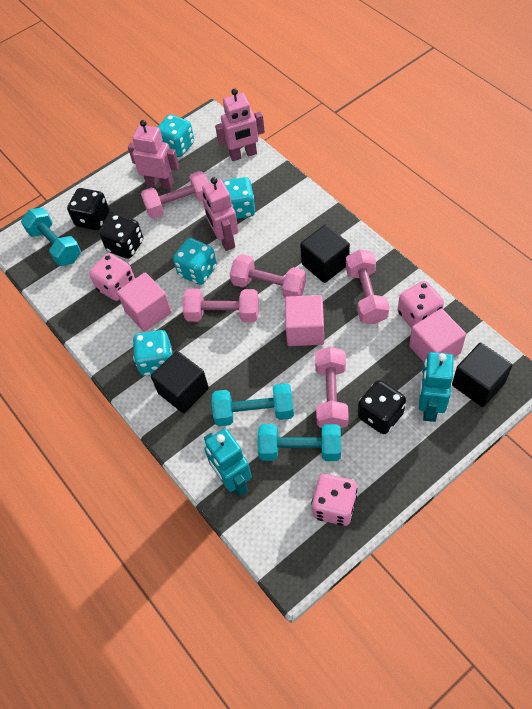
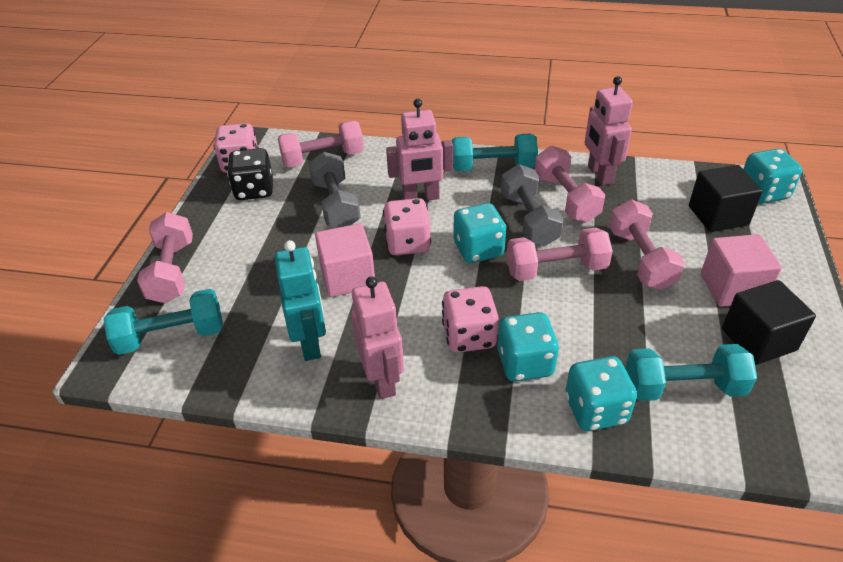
black cube: 3 -> 2
black dice: 3 -> 1
grey dumbbell: 0 -> 2
pink cube: 3 -> 2
turquoise robot: 2 -> 1

